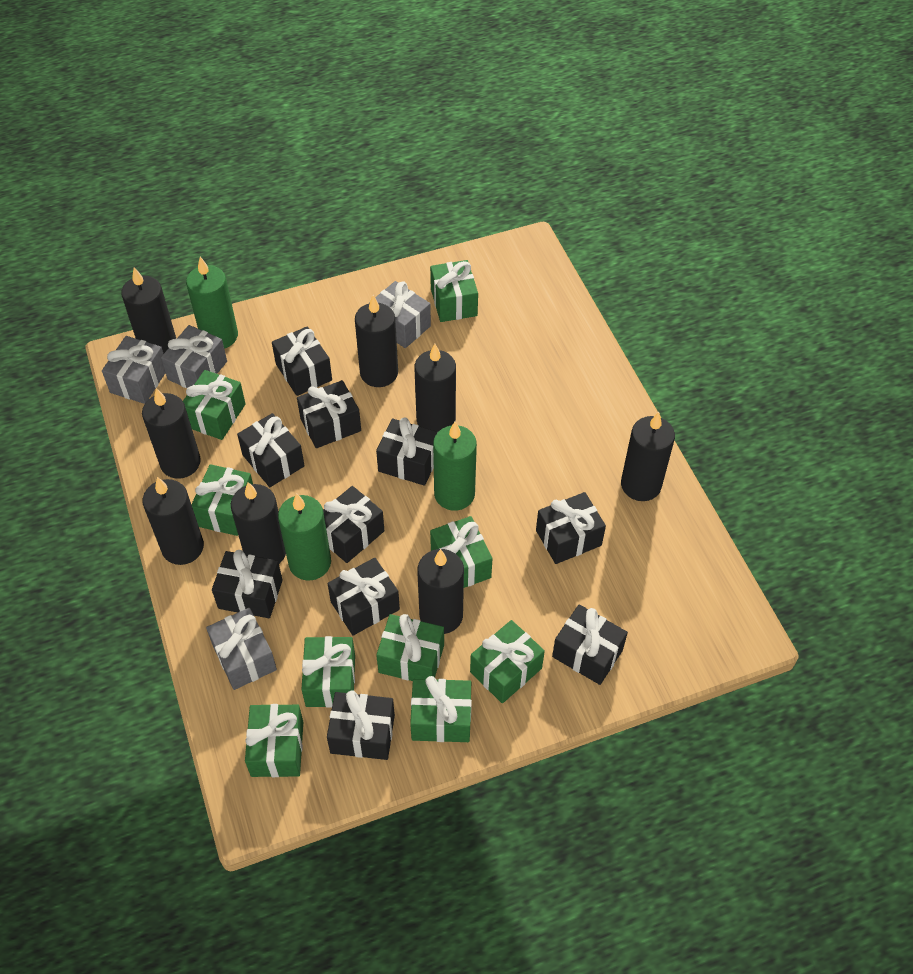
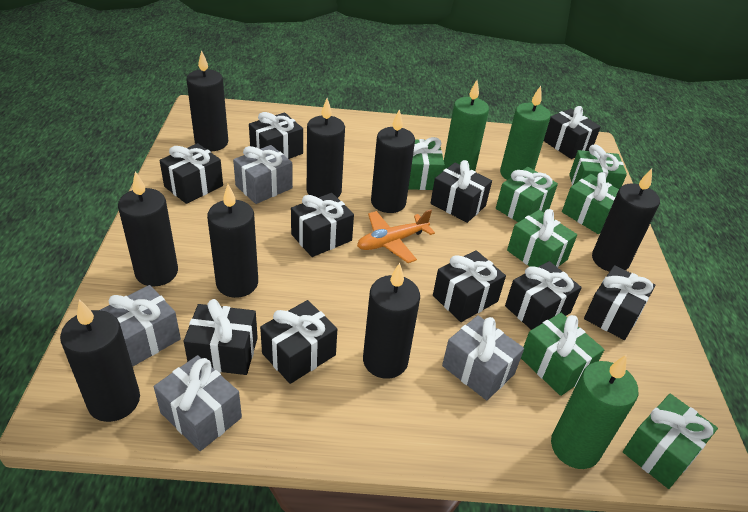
green gift: 9 -> 7
orange plane: 0 -> 1

